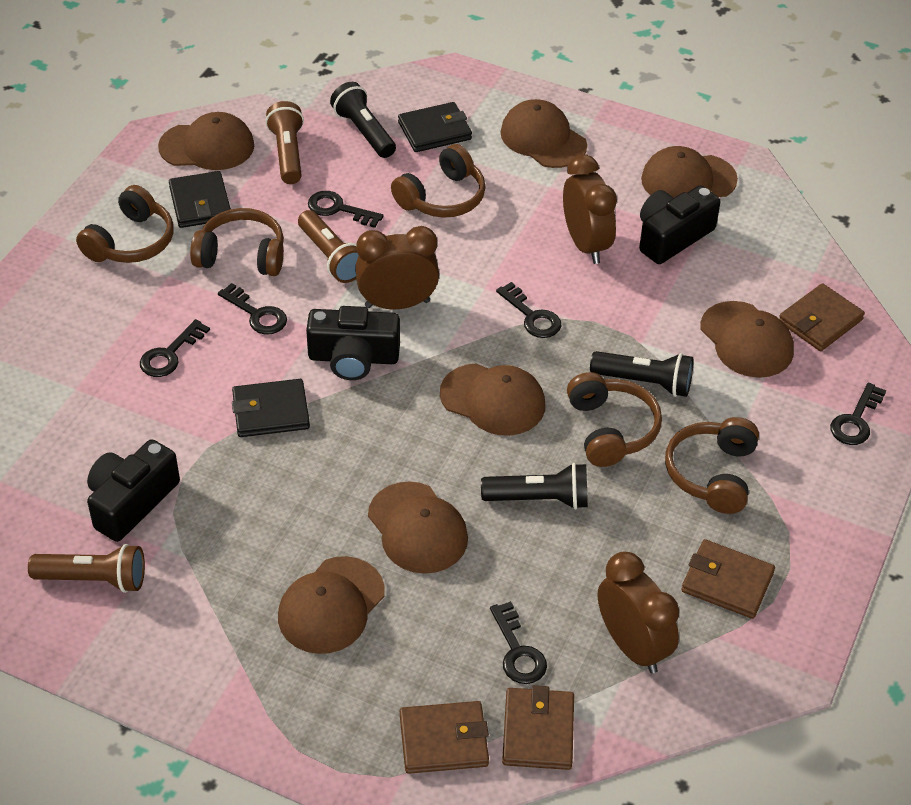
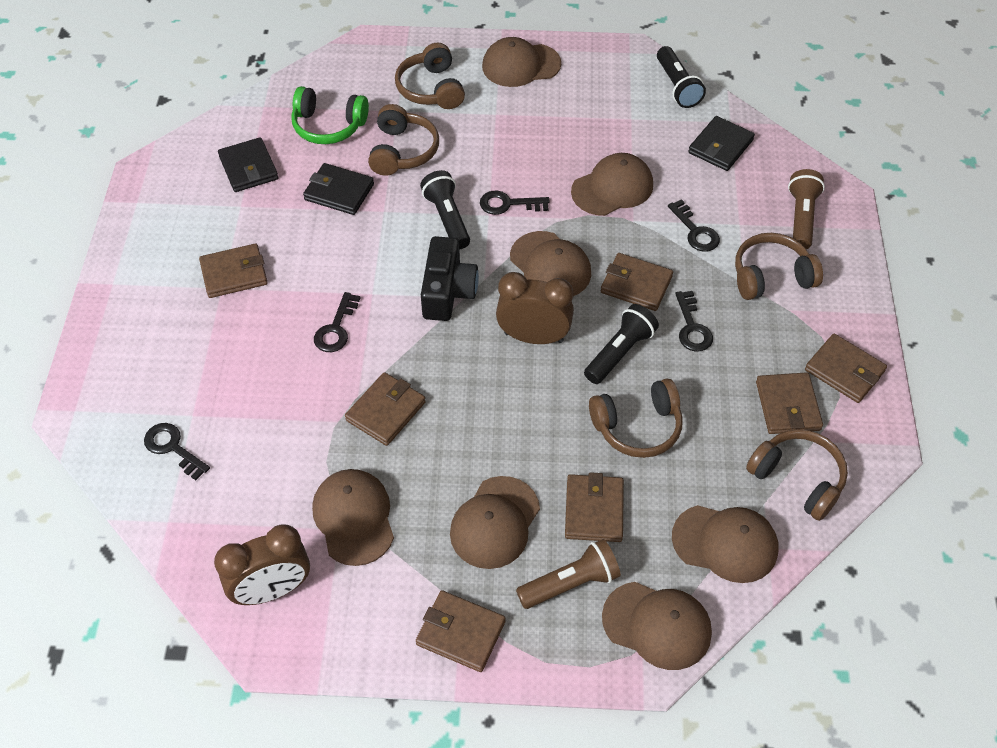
black camera: 3 -> 1
black key: 6 -> 5
brown clock: 3 -> 2
brown flashlight: 3 -> 2
brown wallet: 4 -> 7
green headphones: 0 -> 1

